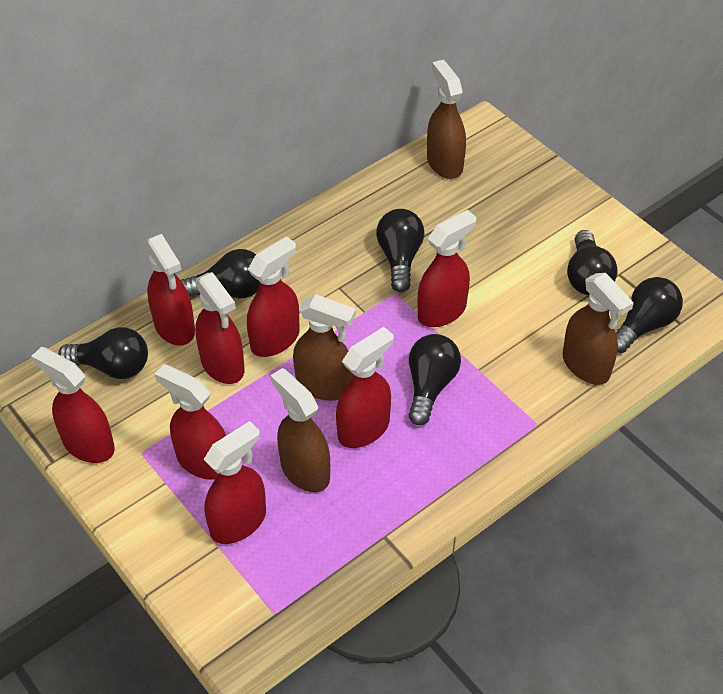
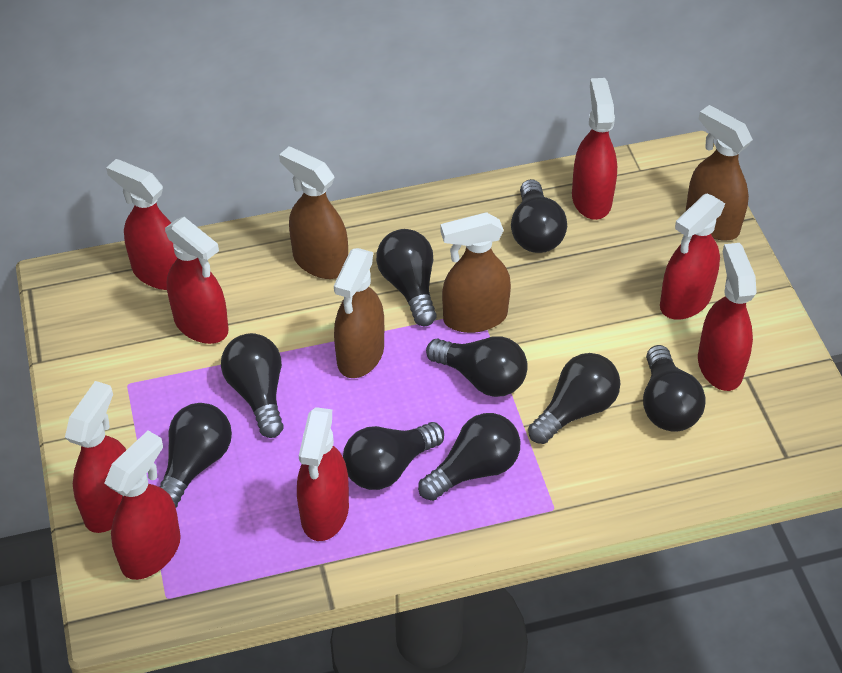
black light bulb: 6 -> 9

